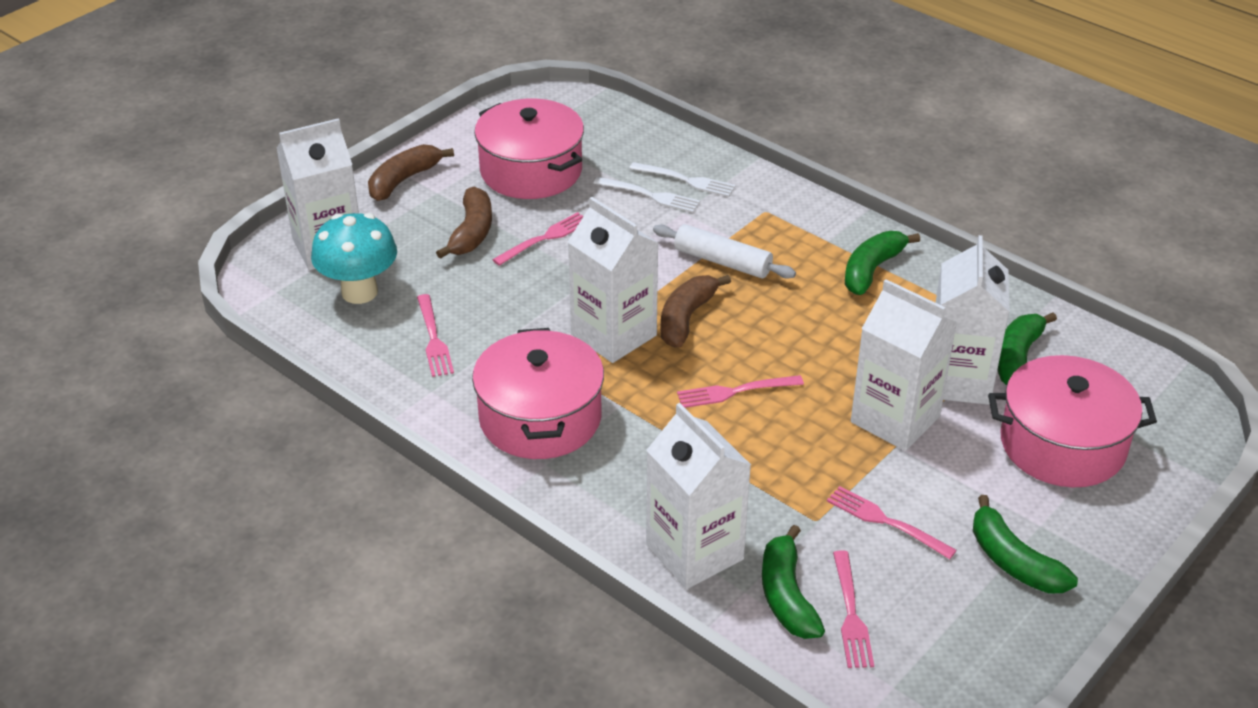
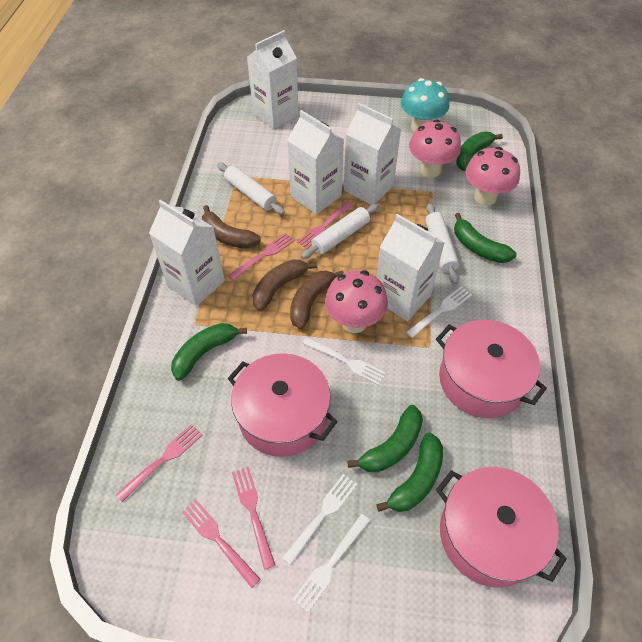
green banana: 4 -> 5
pink mushroom: 0 -> 3
white fork: 2 -> 4
white rolling pin: 1 -> 3

